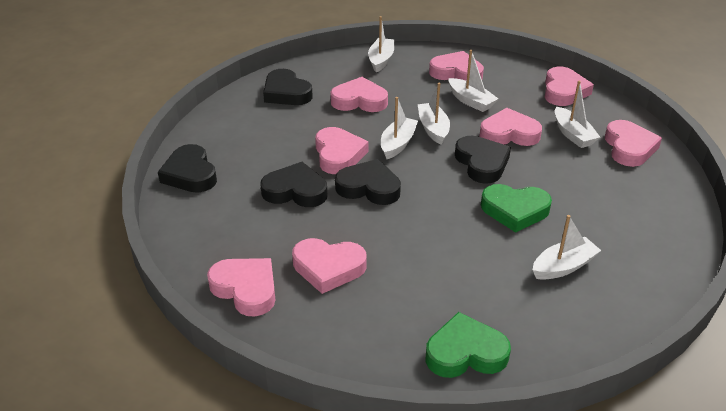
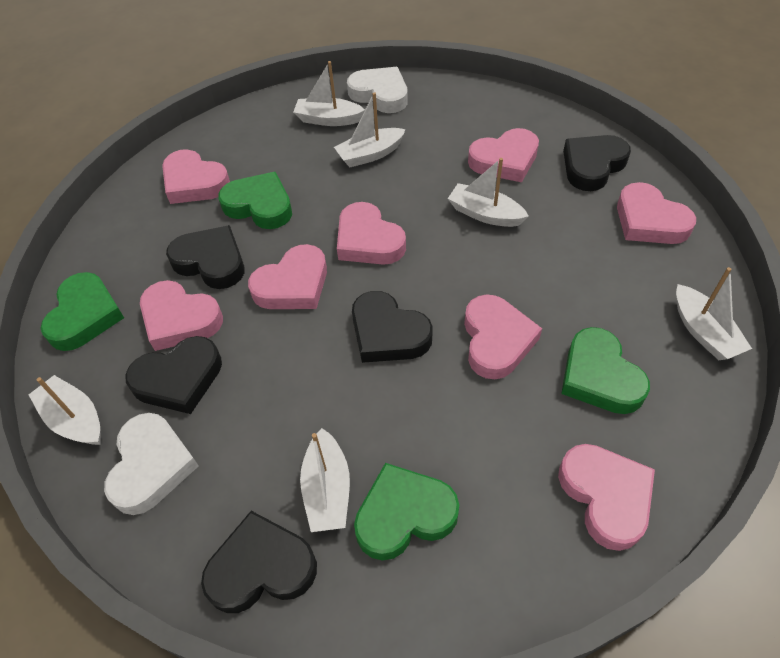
green heart: 2 -> 4
white heart: 0 -> 2

